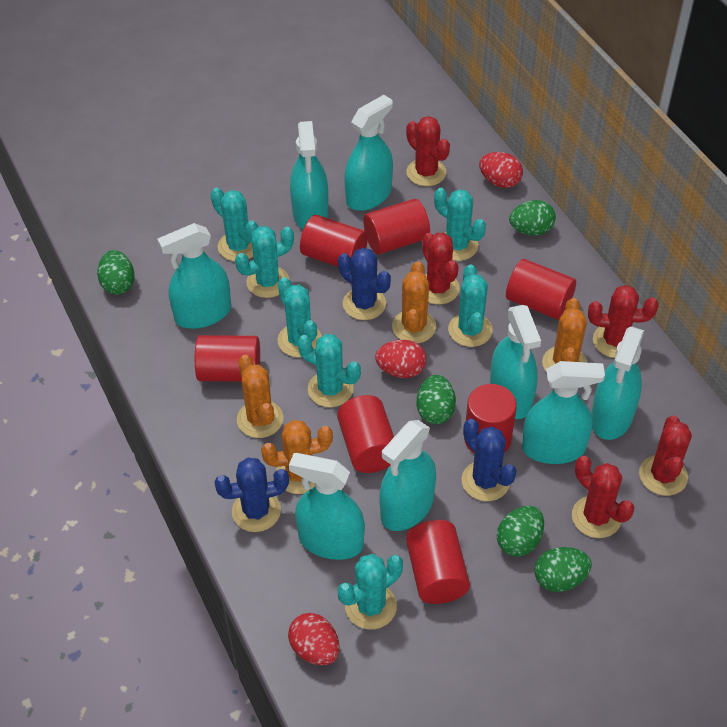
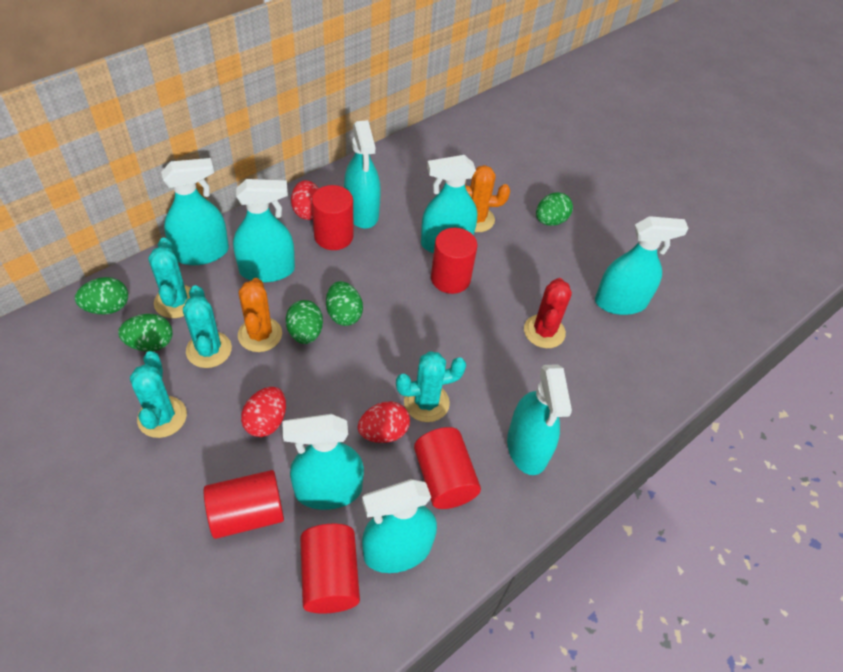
blue cactus: 3 -> 0
orange cactus: 4 -> 2
red cactus: 5 -> 1
red cylinder: 7 -> 5
turquoise cactus: 7 -> 4

